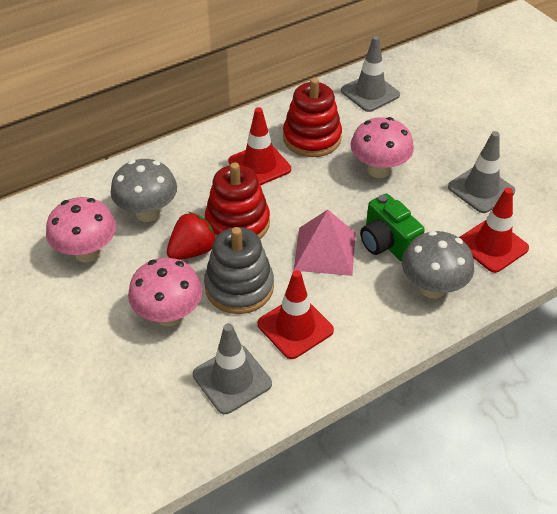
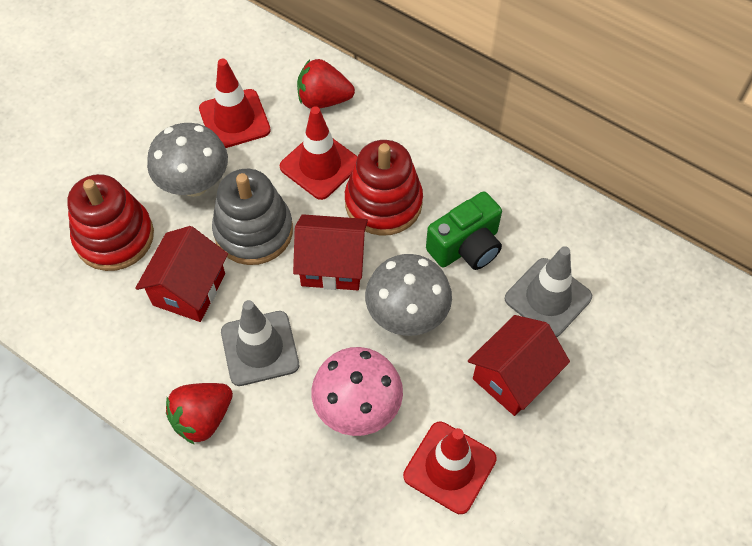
grey traffic cone: 3 -> 2
pink mushroom: 3 -> 1
pink pyramid: 1 -> 0
red house: 0 -> 3
red strawberry: 1 -> 2

